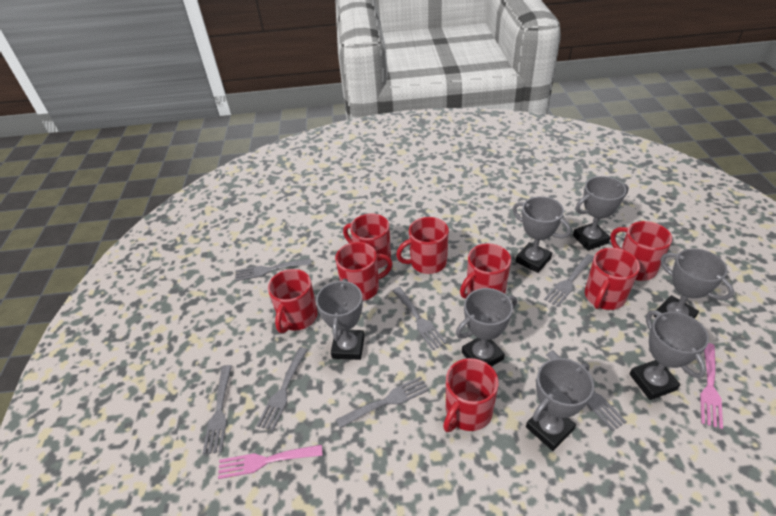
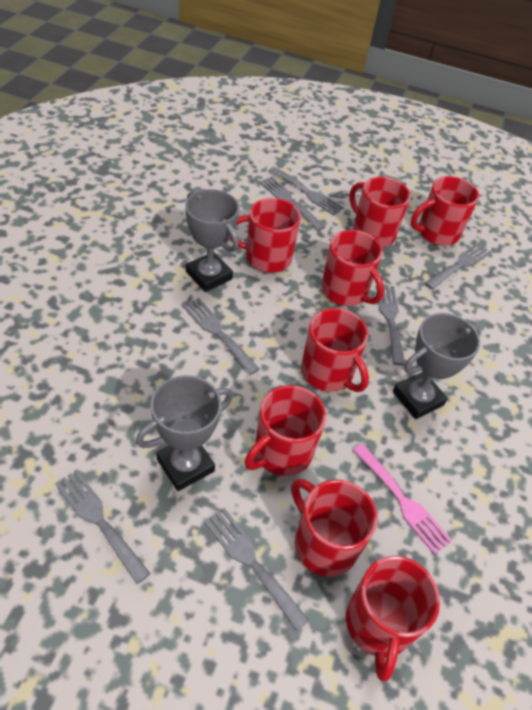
grey trophy: 7 -> 3
pink fork: 2 -> 1

